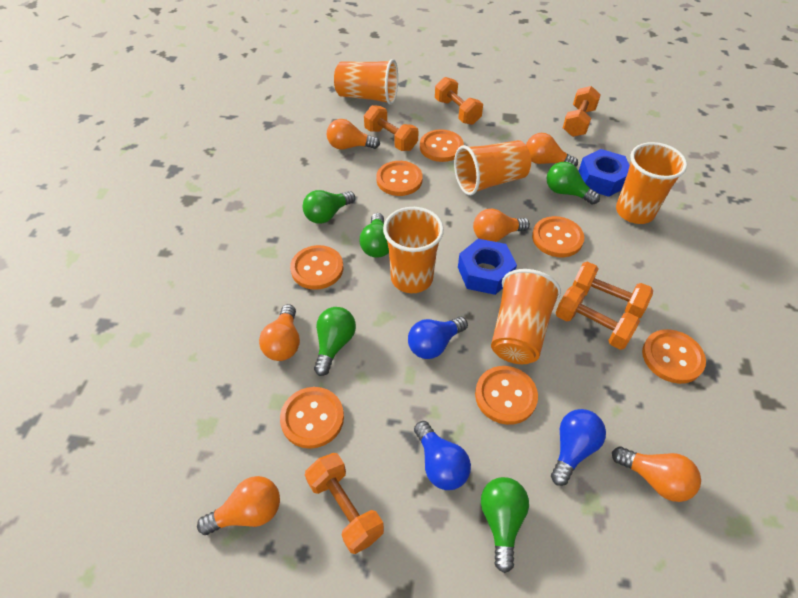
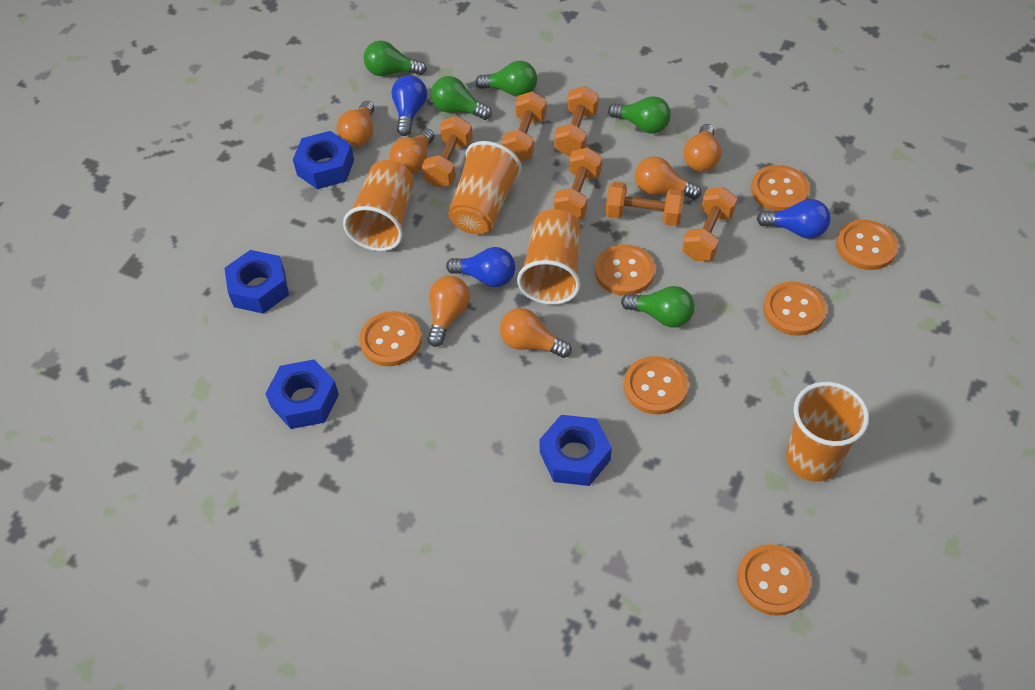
blue nut: 2 -> 4
orange cup: 5 -> 4

